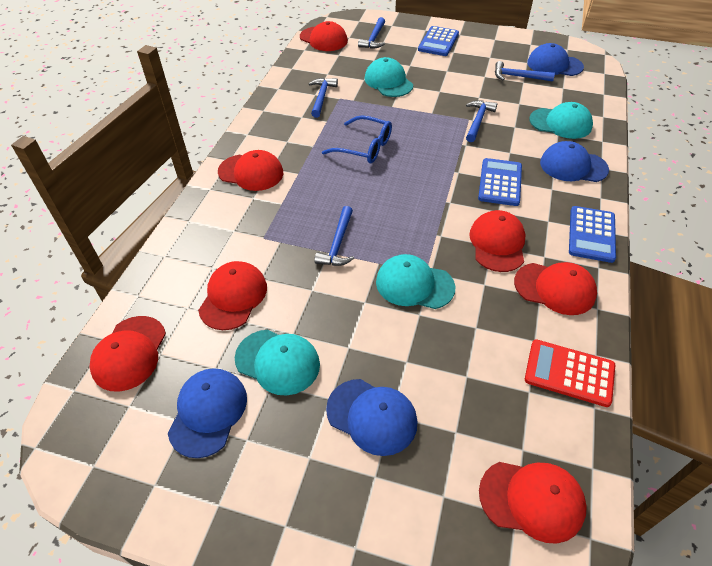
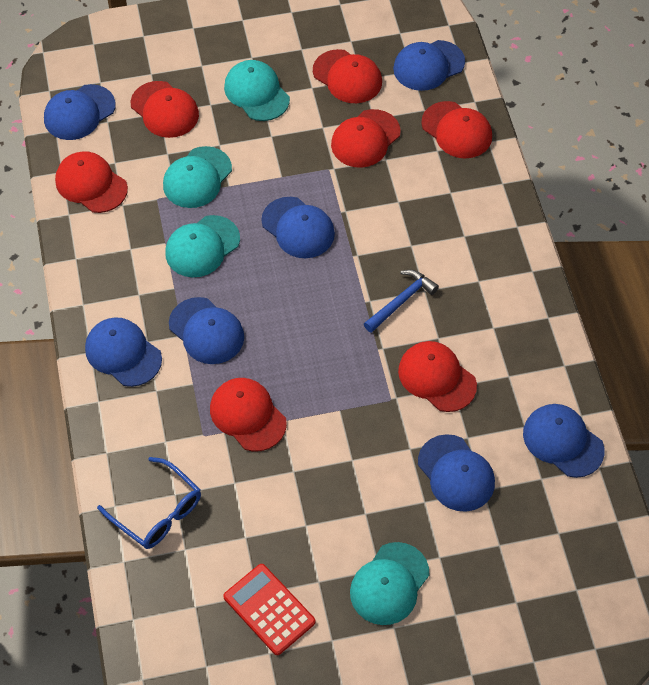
blue calculator: 3 -> 0
blue cap: 4 -> 7
blue hammer: 5 -> 1

